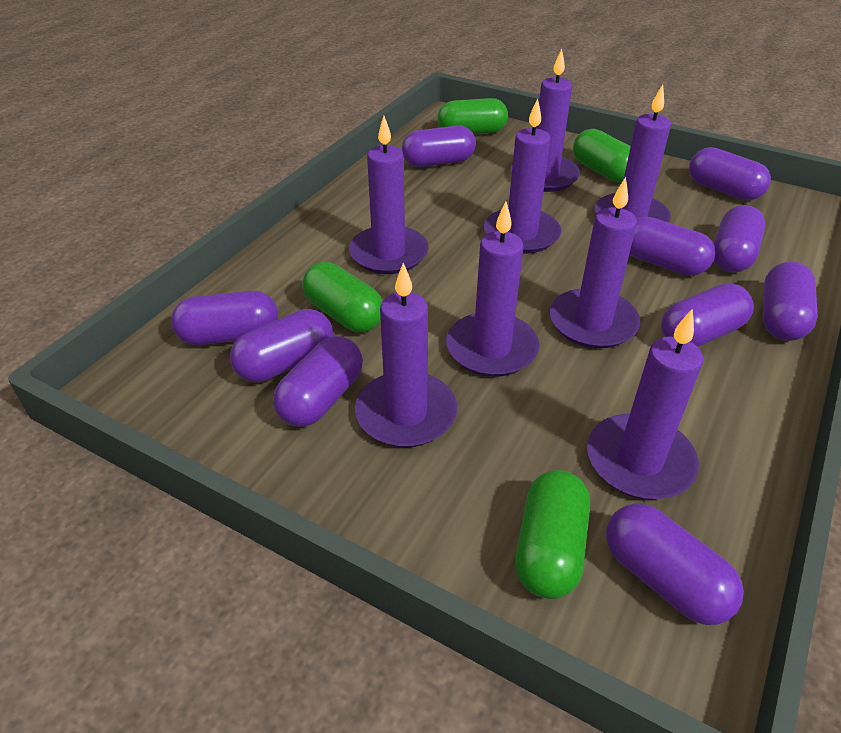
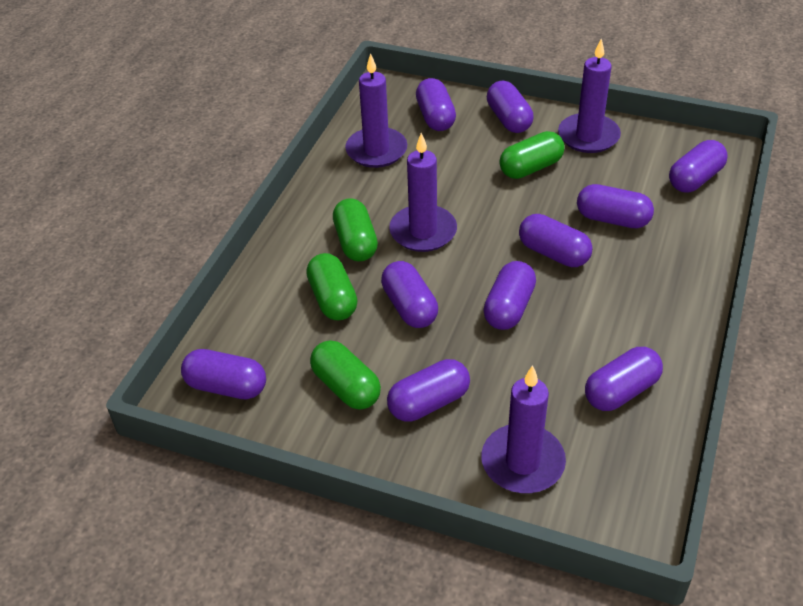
purple candle: 8 -> 4

